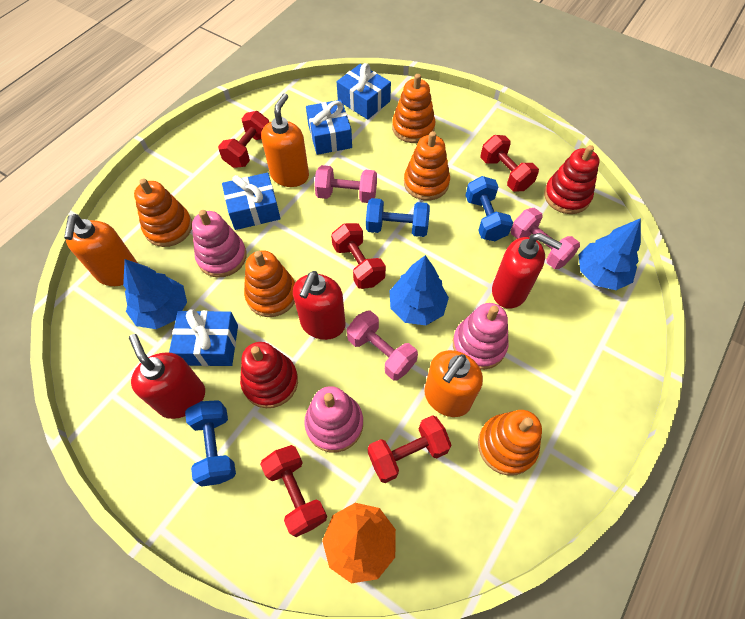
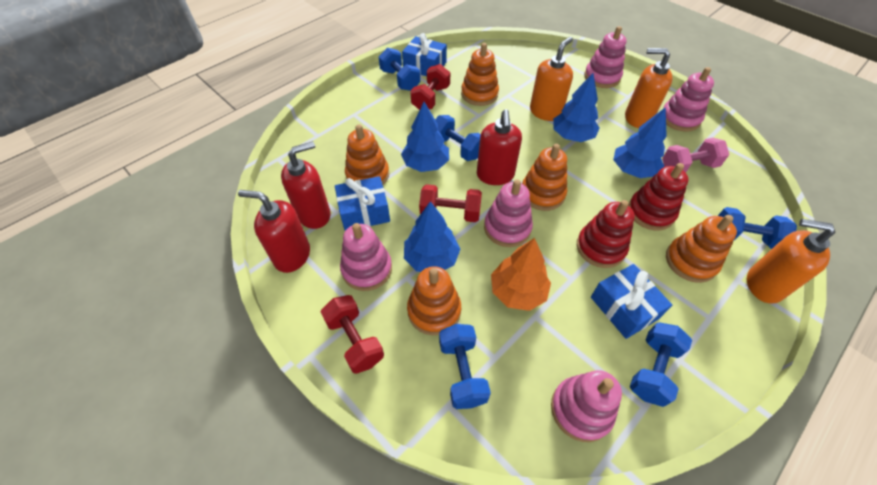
blue dumbbell: 3 -> 5
blue gift: 4 -> 3
blue tree: 3 -> 4
pink dumbbell: 3 -> 1
pink stacking toy: 3 -> 5
red dumbbell: 5 -> 3

